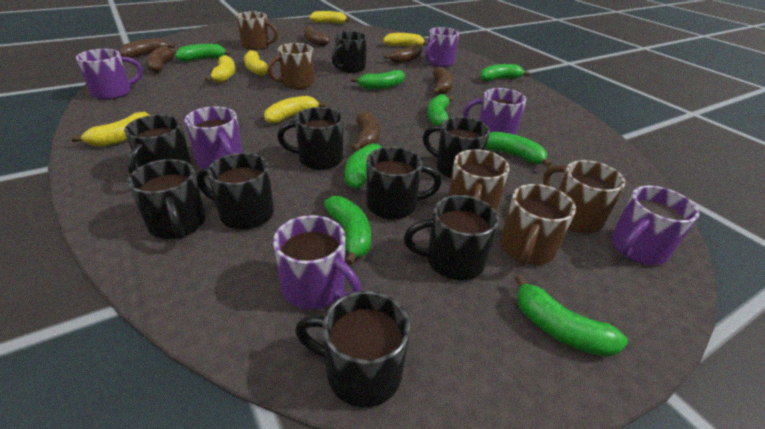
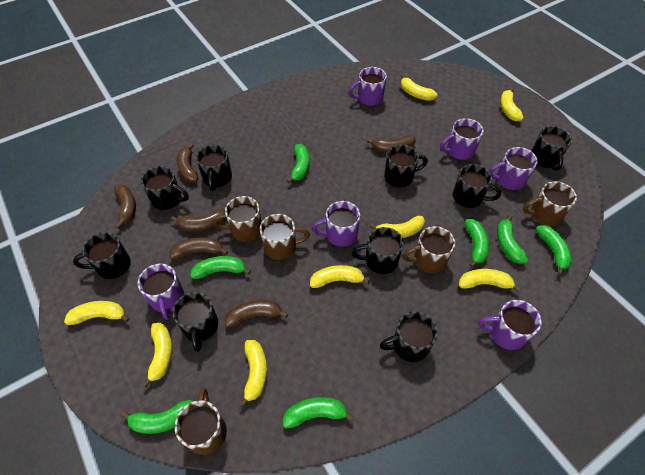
green banana: 8 -> 7
yellow banana: 6 -> 8

